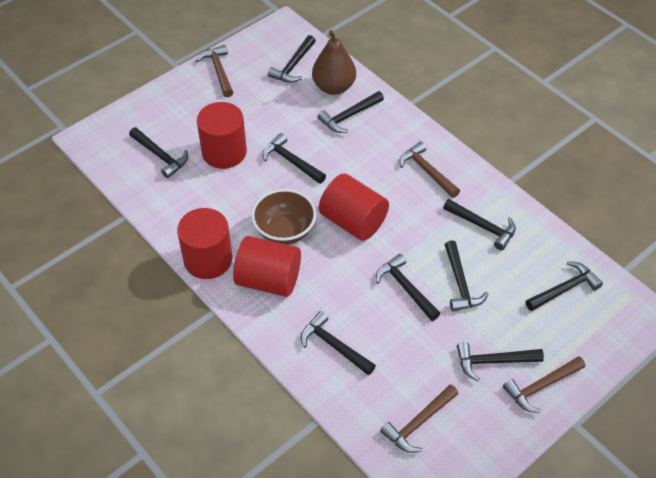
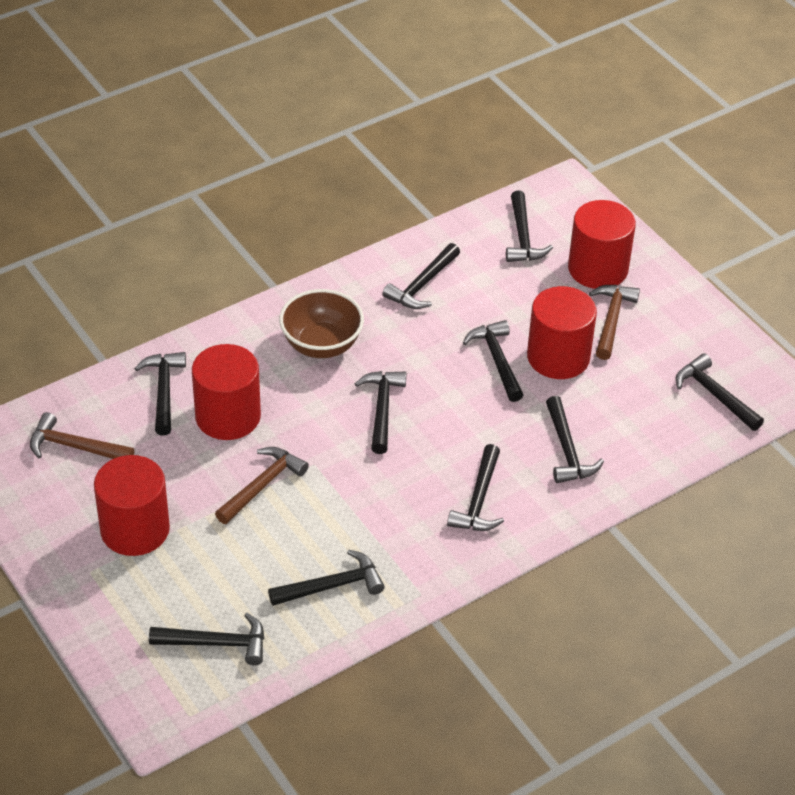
brown hammer: 4 -> 3
brown pear: 1 -> 0

